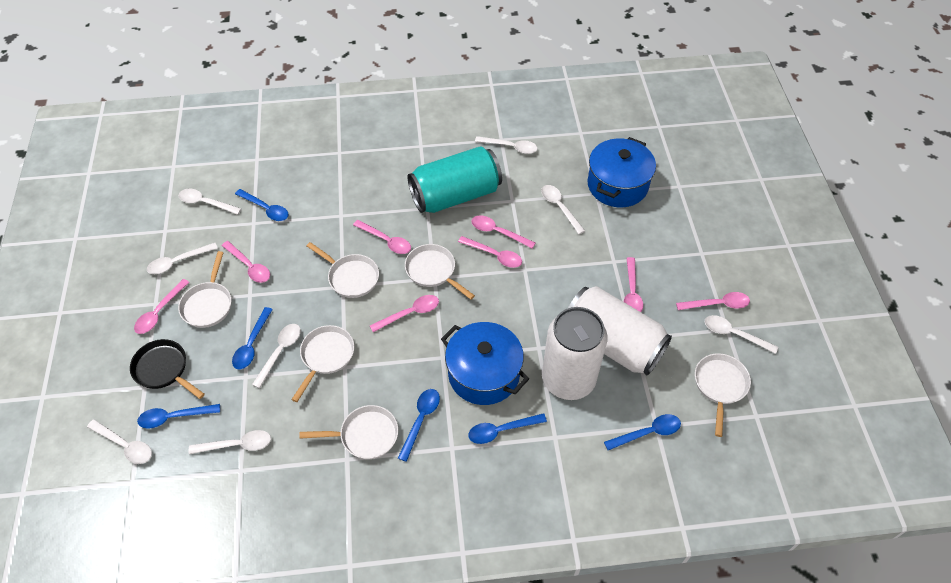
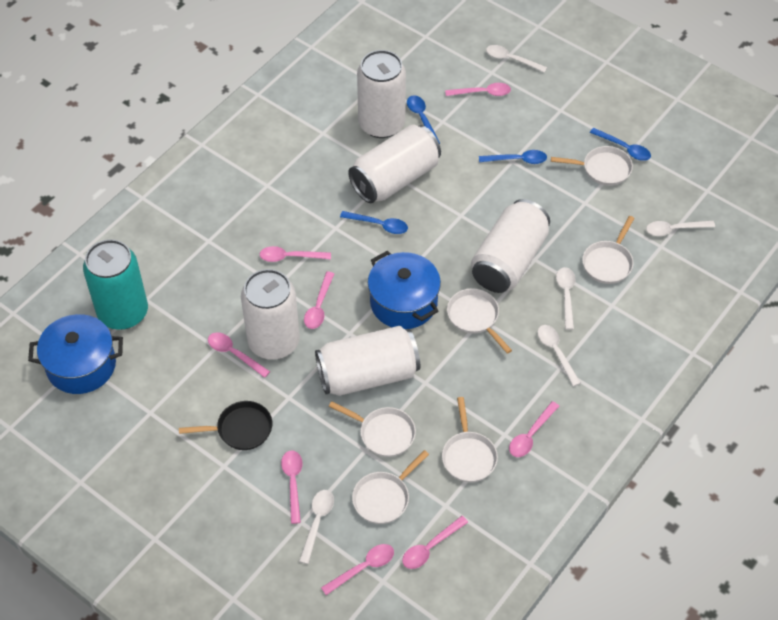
blue spoon: 6 -> 4
white can: 2 -> 5
white spoon: 8 -> 5

